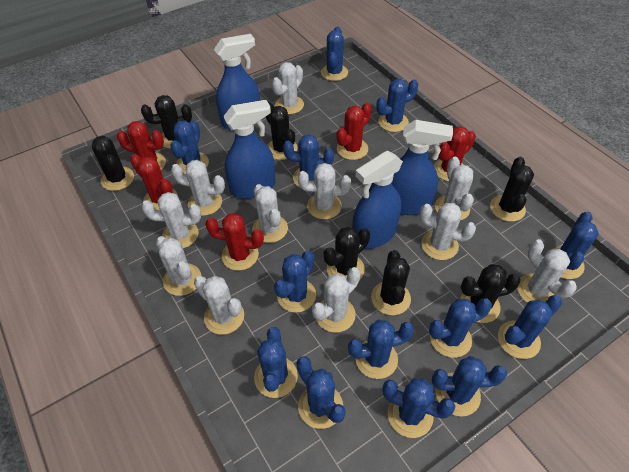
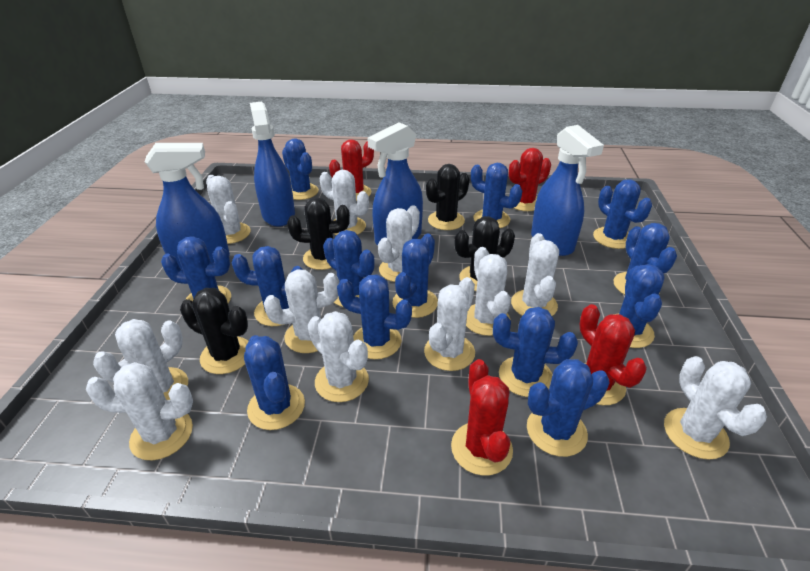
black cactus: 7 -> 4
red cactus: 5 -> 4

